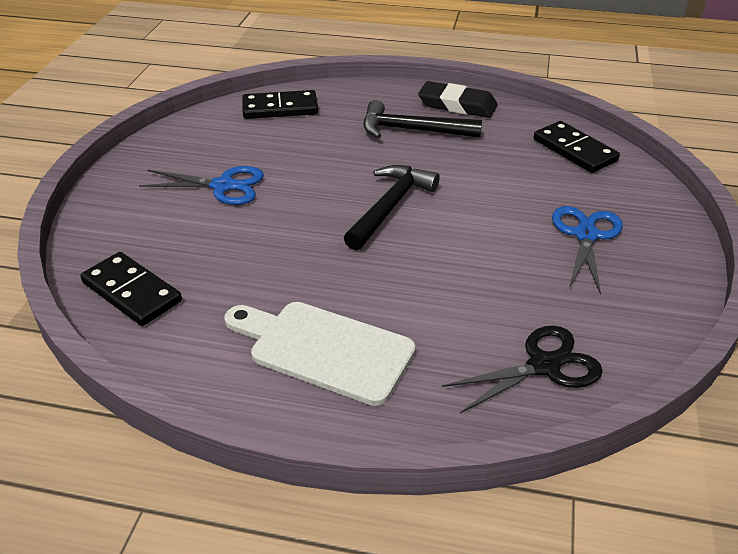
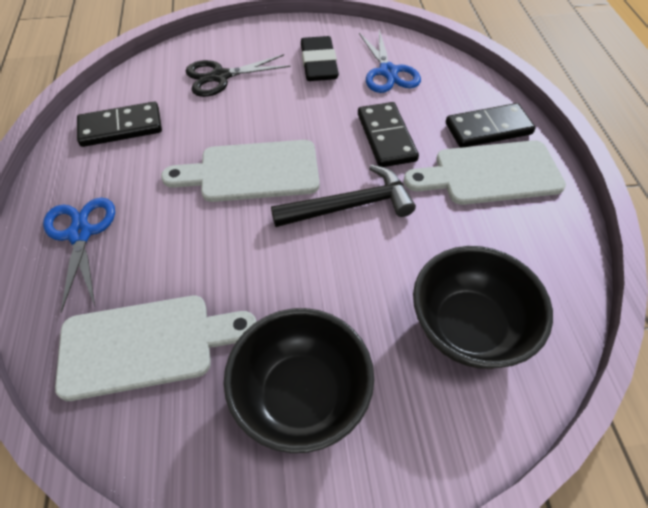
black bowl: 0 -> 2
black hammer: 2 -> 1
white cutting board: 1 -> 3

